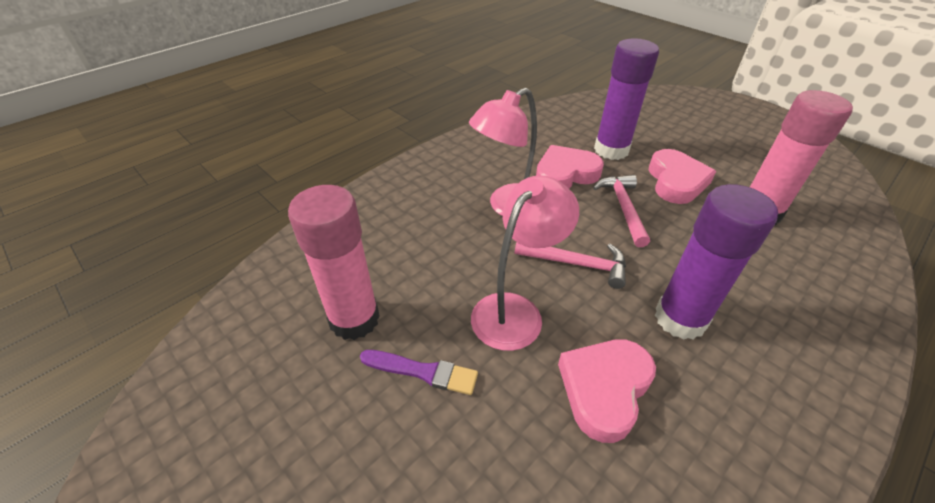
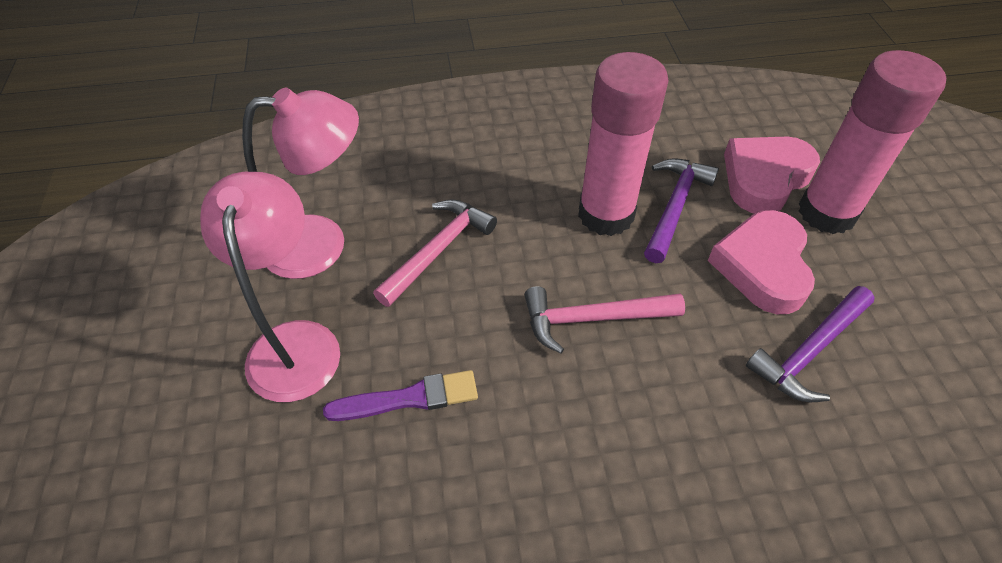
pink heart: 3 -> 2
purple glue stick: 2 -> 0
purple hammer: 0 -> 2

